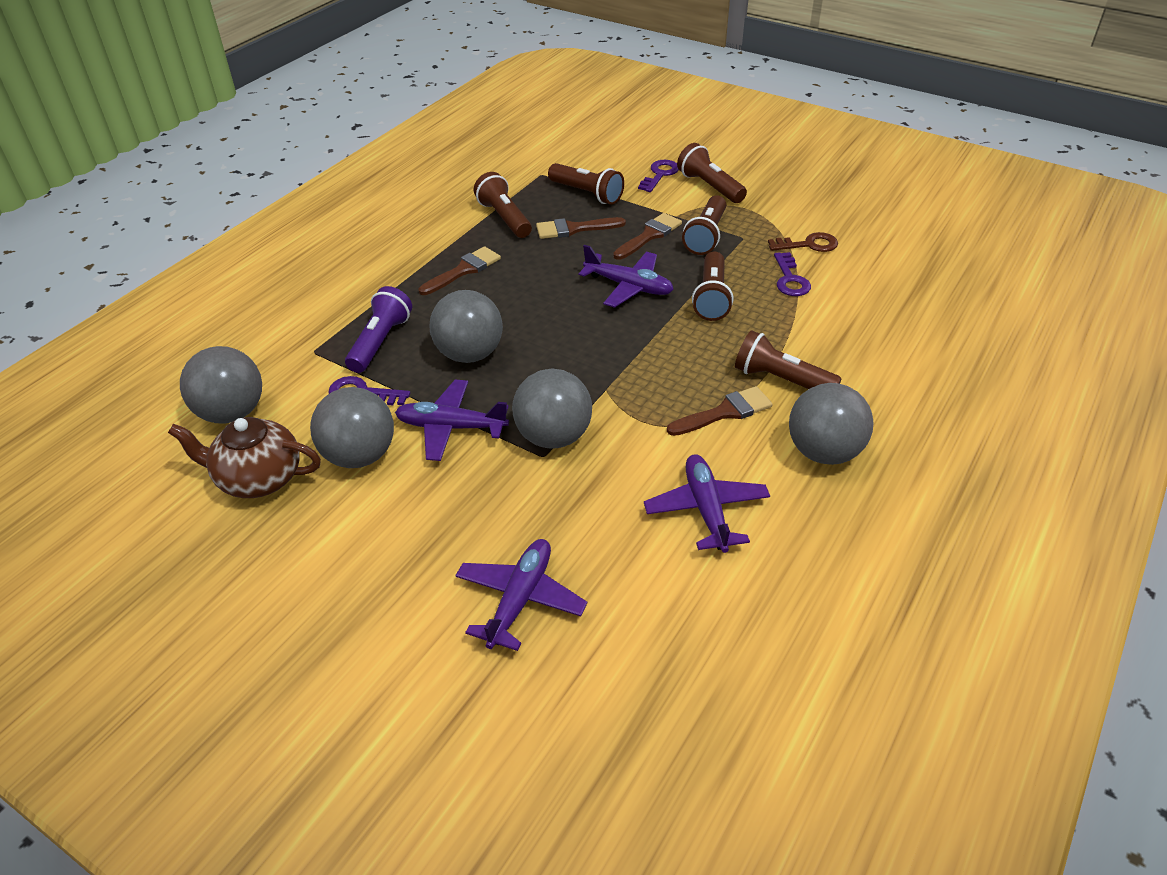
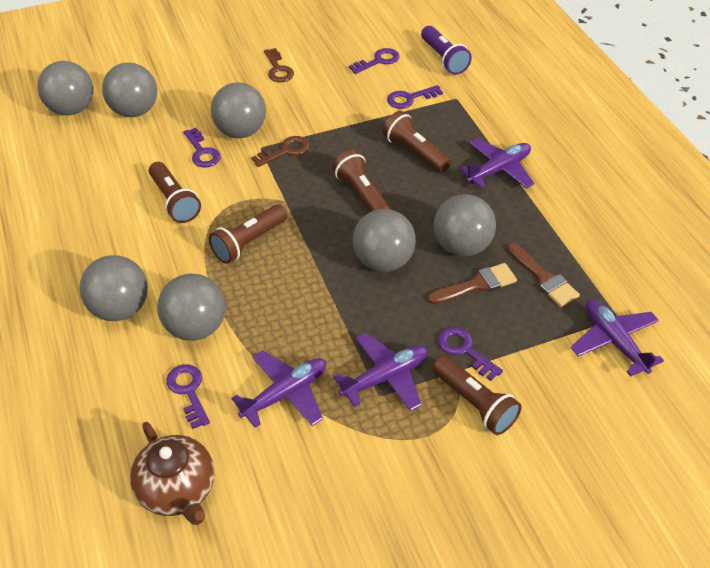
brown brush: 4 -> 2
brown flashlight: 6 -> 5
brown key: 1 -> 2
grey ball: 5 -> 7
purple key: 3 -> 5

